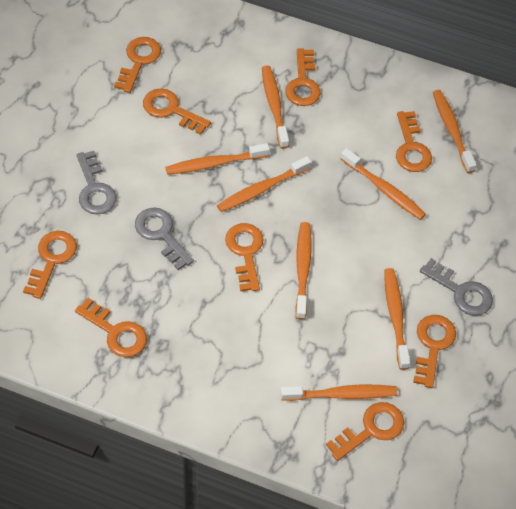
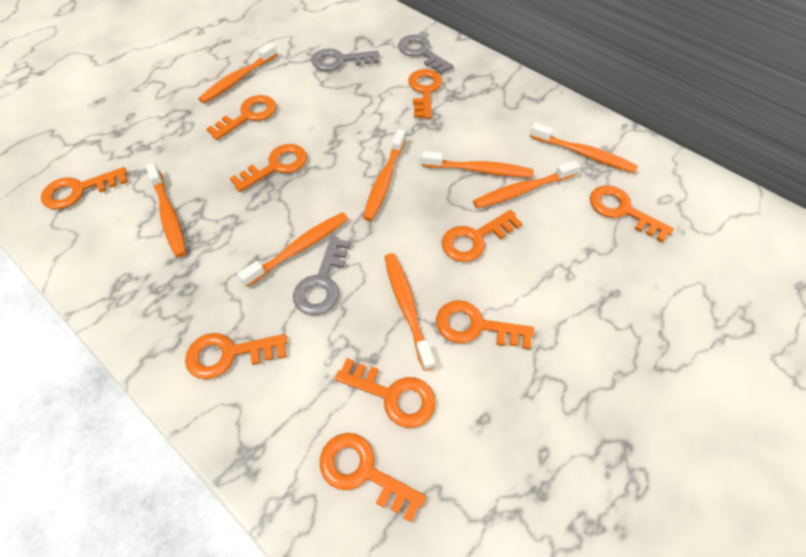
orange key: 9 -> 10

